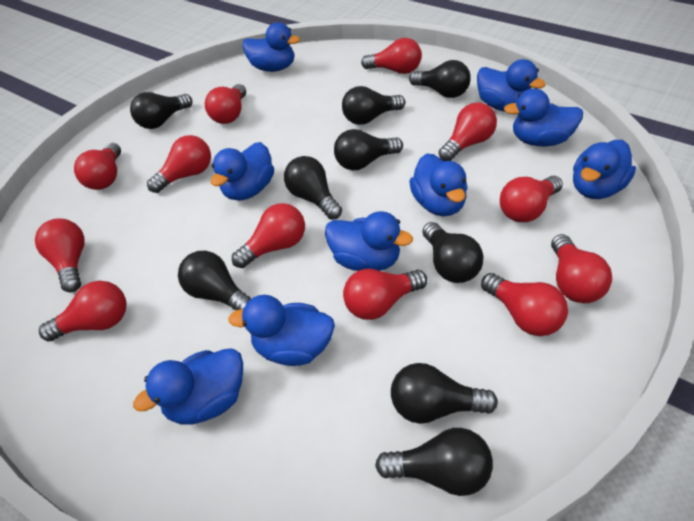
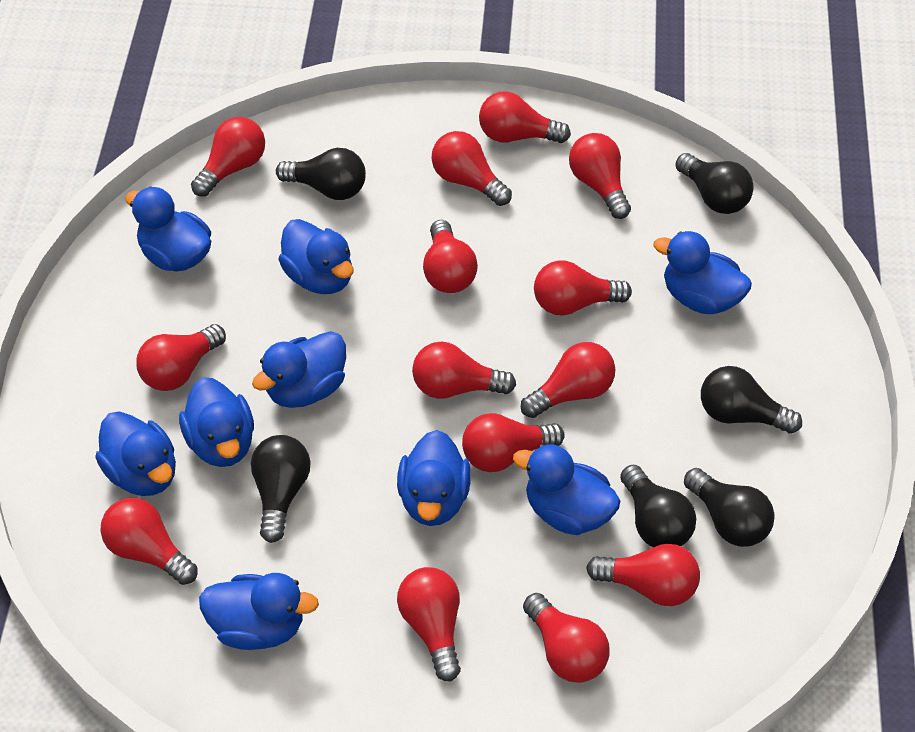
black light bulb: 9 -> 6
red light bulb: 12 -> 14

